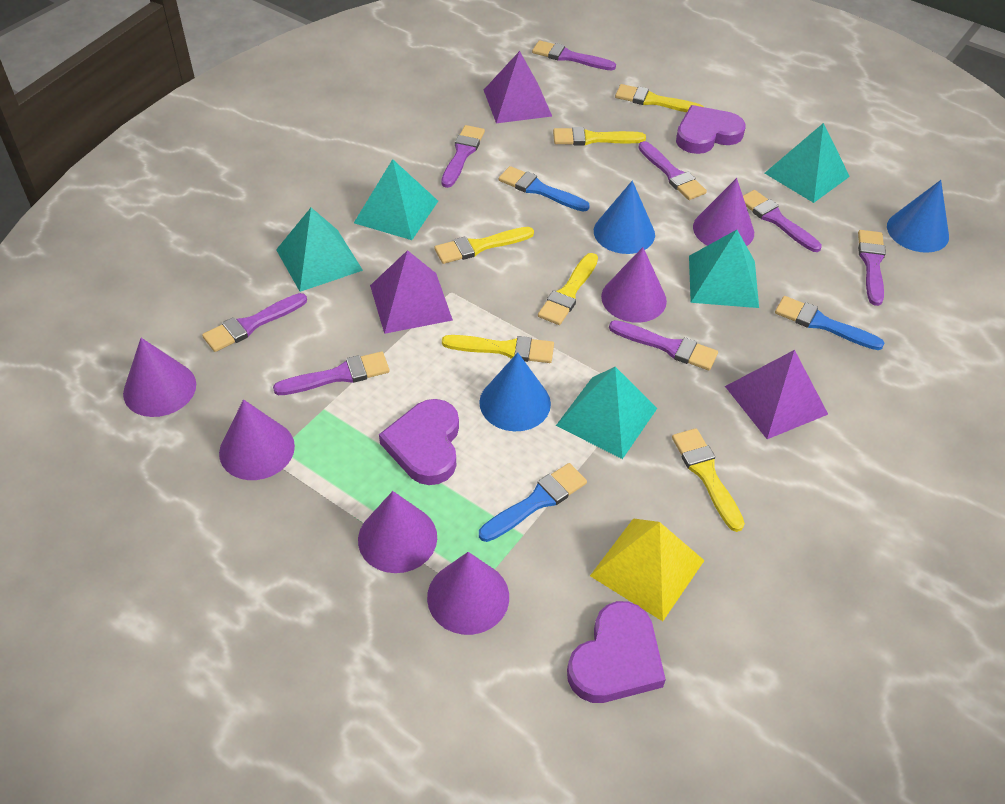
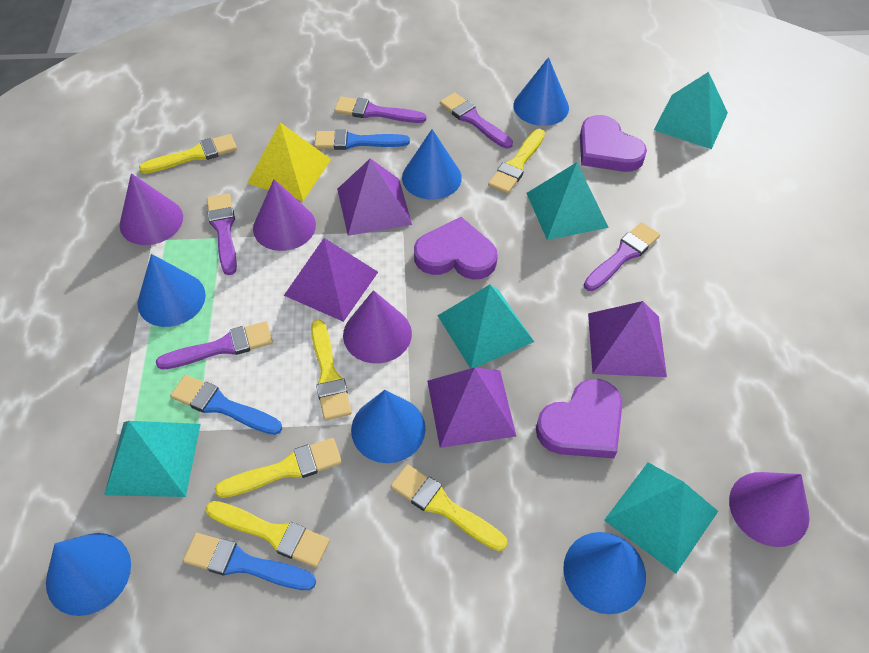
blue cone: 3 -> 6
purple brush: 8 -> 5
purple cone: 6 -> 4
purple pyramid: 3 -> 4

